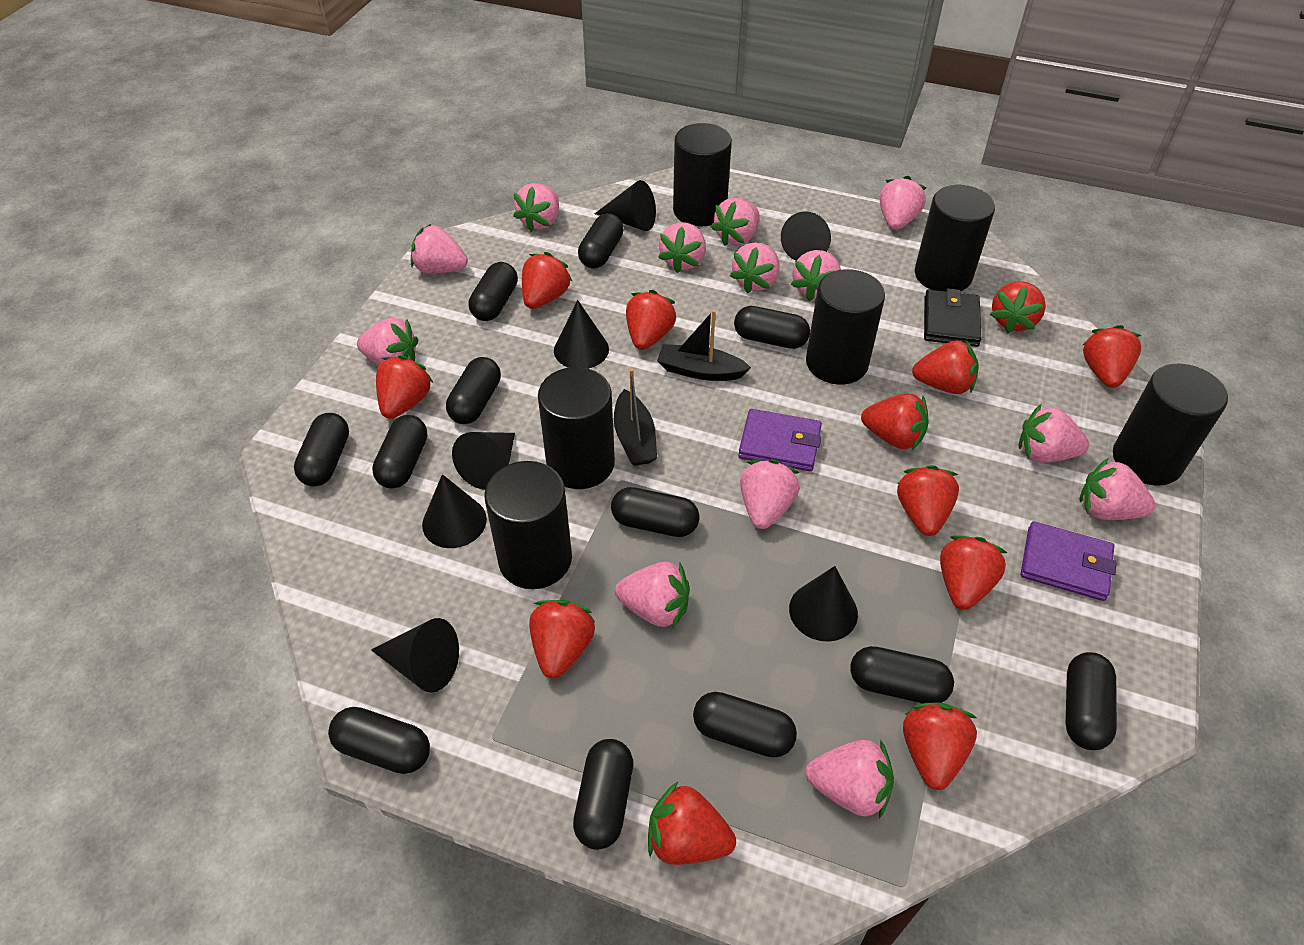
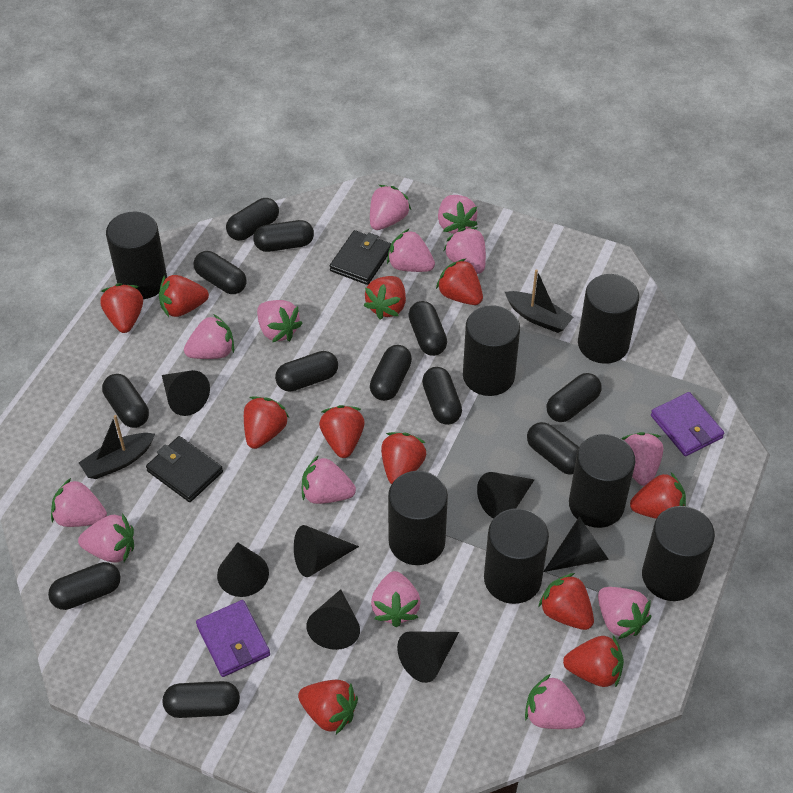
black cylinder: 6 -> 7
black wallet: 1 -> 2
red strawberry: 12 -> 11

